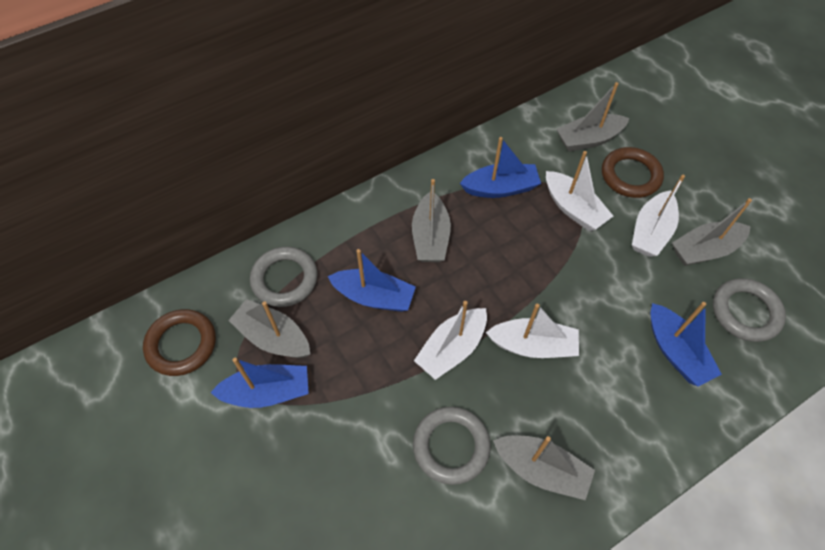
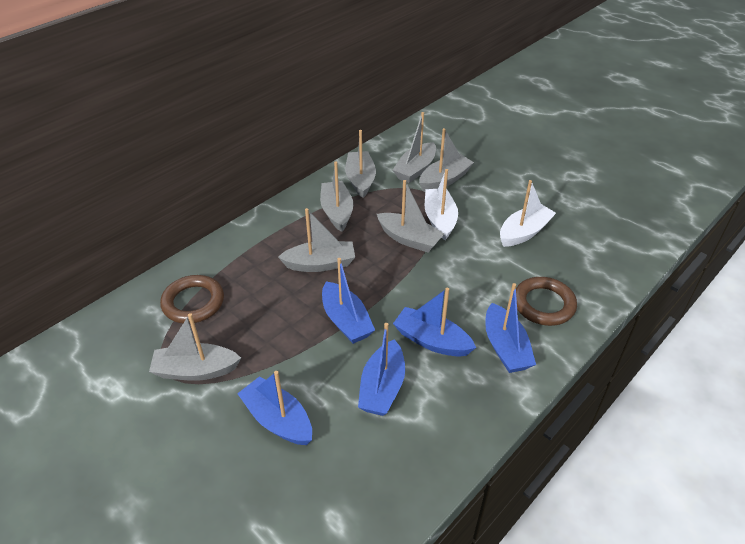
blue boat: 4 -> 5
grey boat: 5 -> 7
grey ring: 3 -> 0
white boat: 4 -> 2

